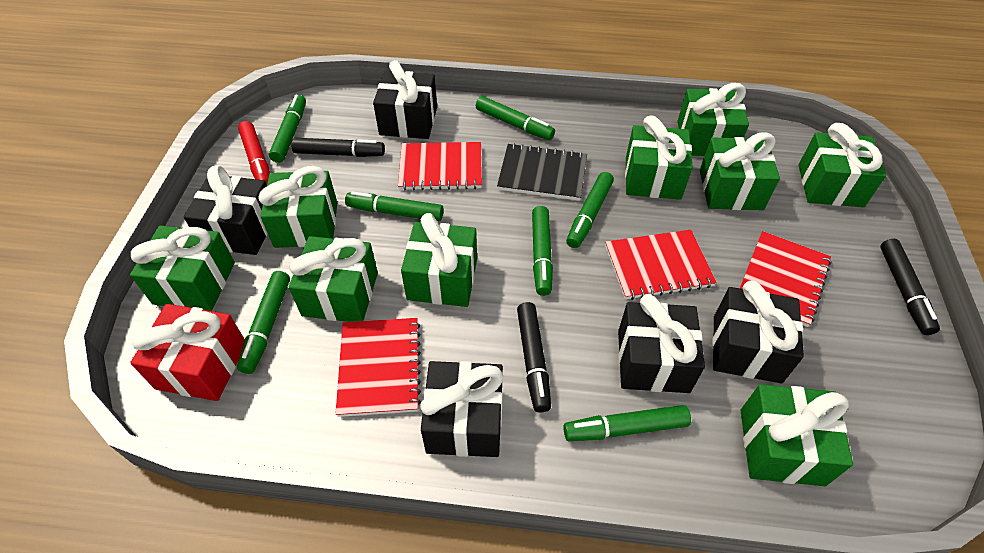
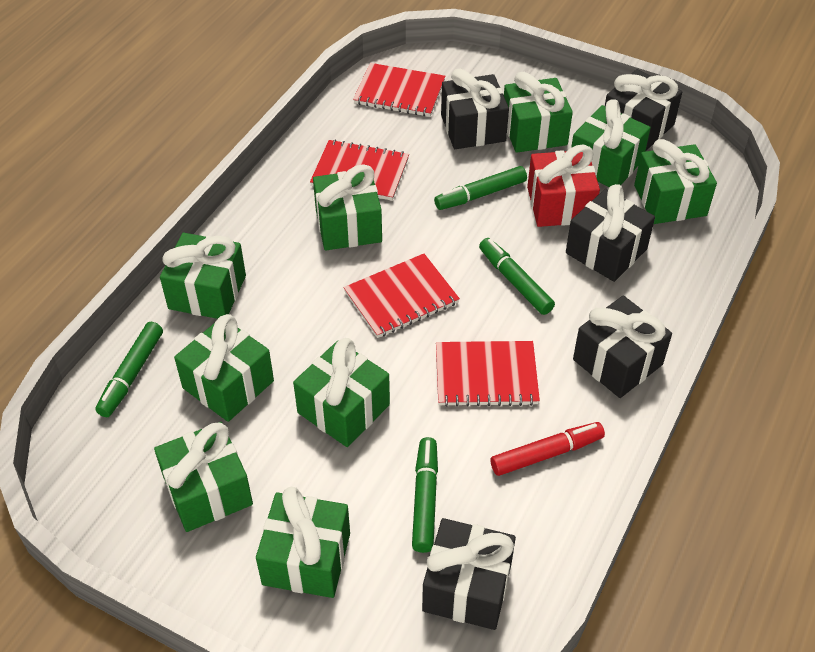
black marker: 3 -> 0
black notebook: 1 -> 0
green marker: 7 -> 4

